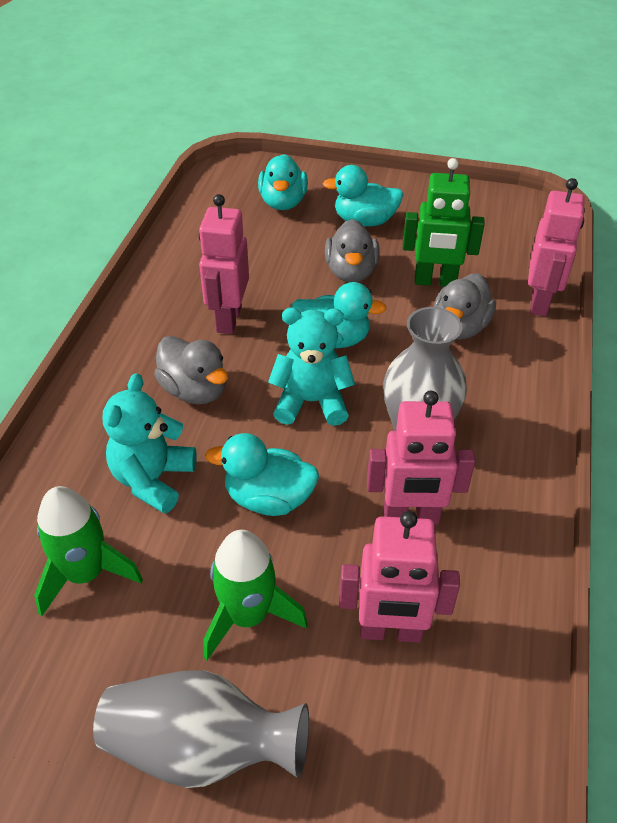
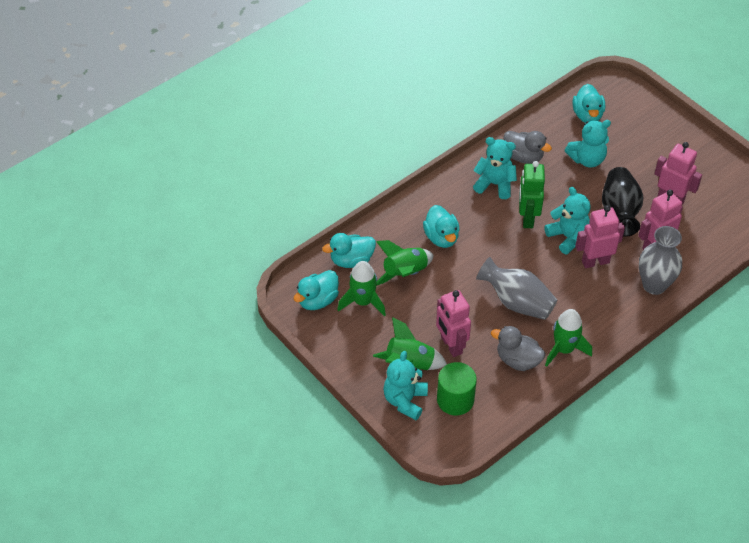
black vase: 0 -> 1
green cylinder: 0 -> 1
green rocket: 2 -> 4
grey duck: 3 -> 2
turquoise teddy bear: 2 -> 4

